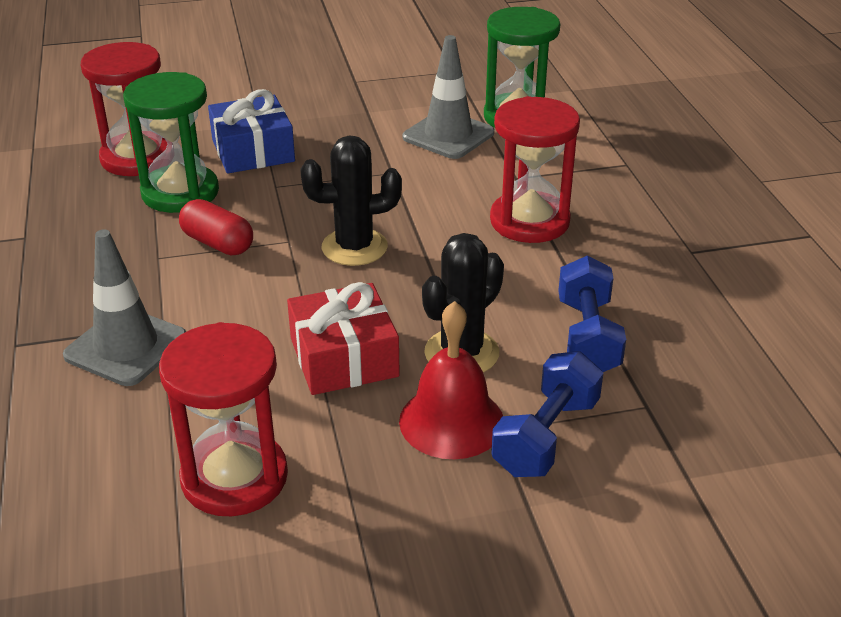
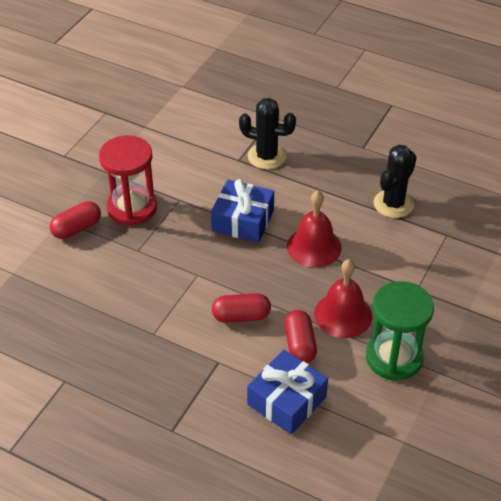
blue dumbbell: 2 -> 0
blue gift: 1 -> 2
green hourglass: 2 -> 1
grey traffic cone: 2 -> 0
red bell: 1 -> 2
red capsule: 1 -> 3
red gift: 1 -> 0
red hourglass: 3 -> 1

